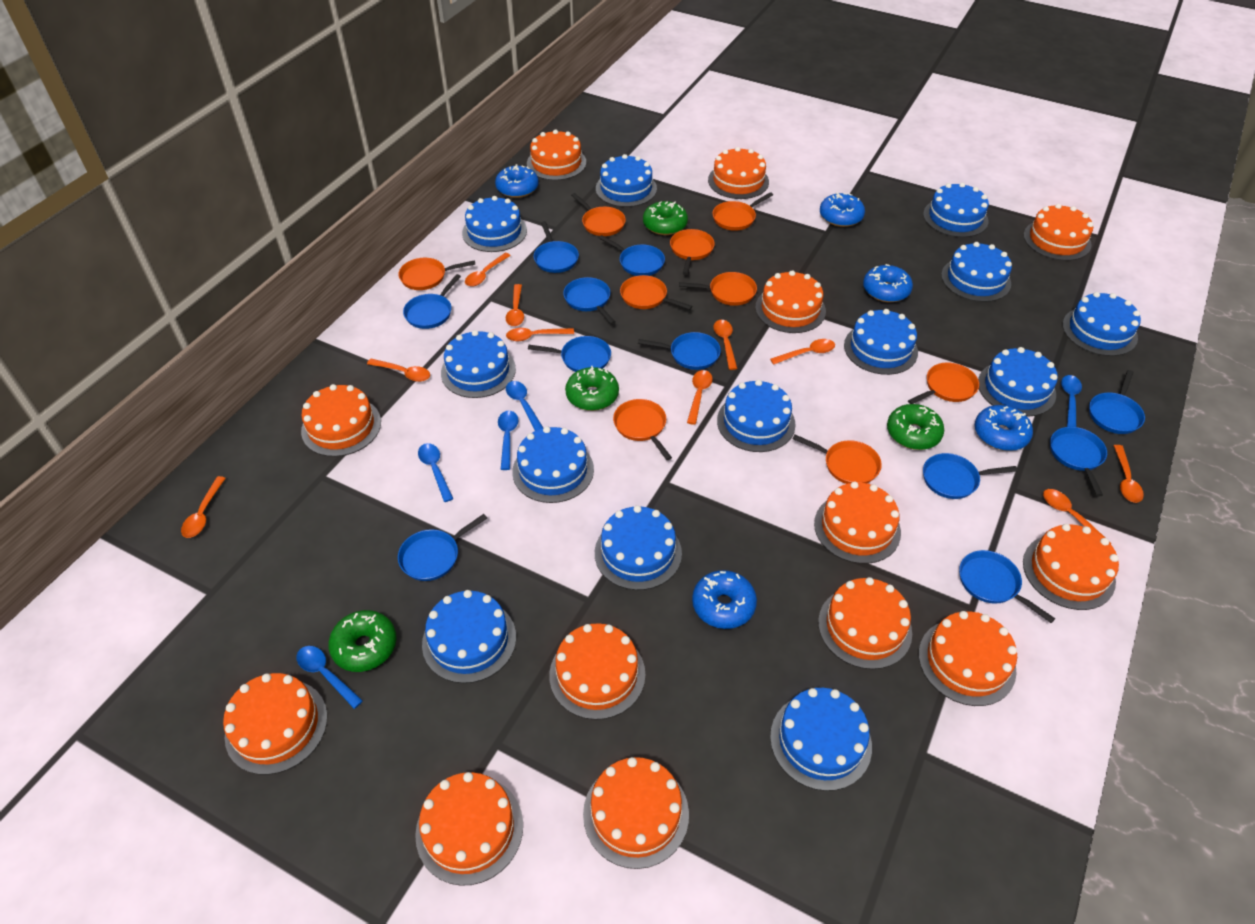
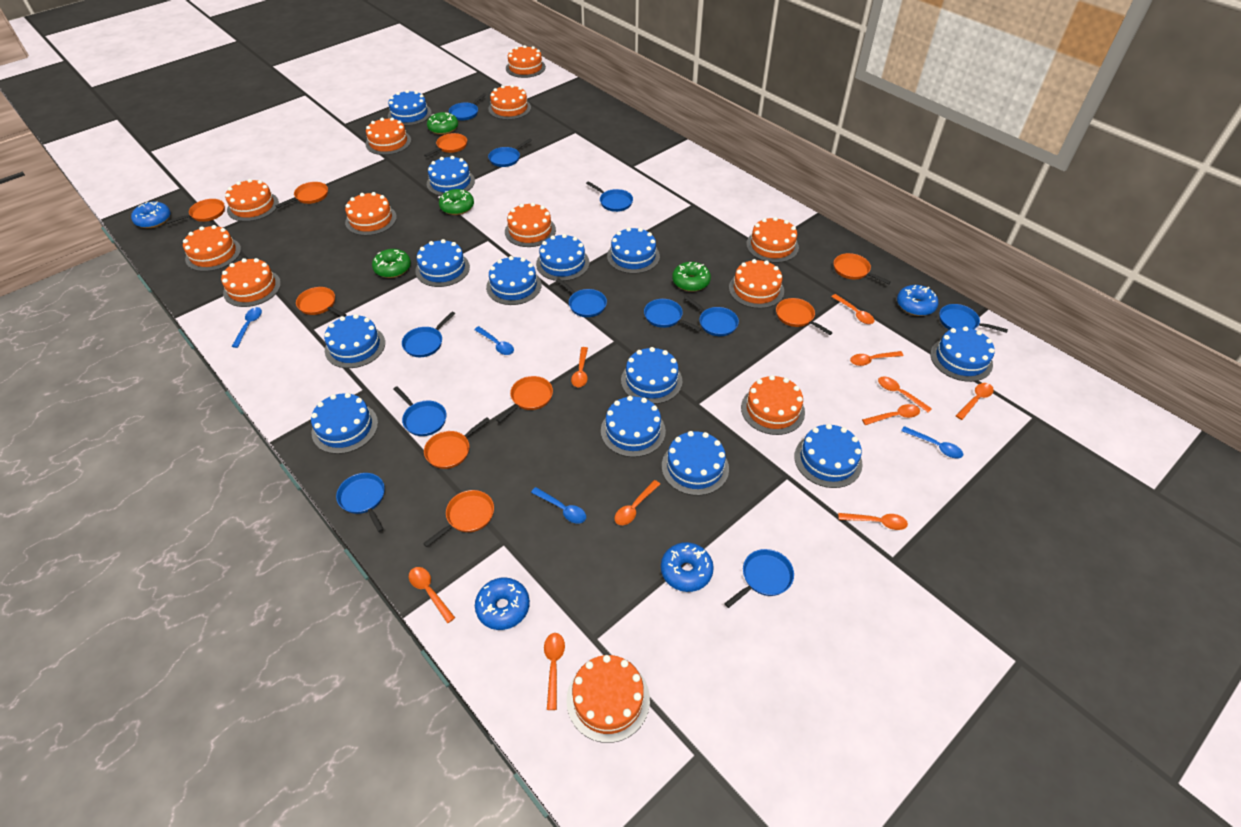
blue donut: 5 -> 4
blue spoon: 5 -> 4
orange cake: 13 -> 12

